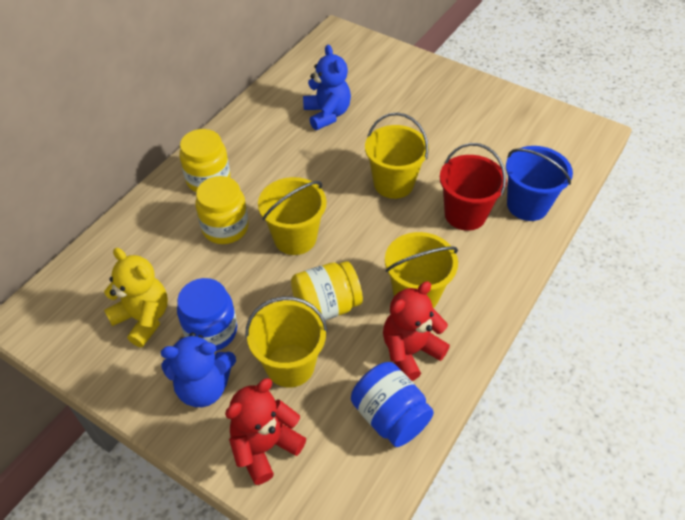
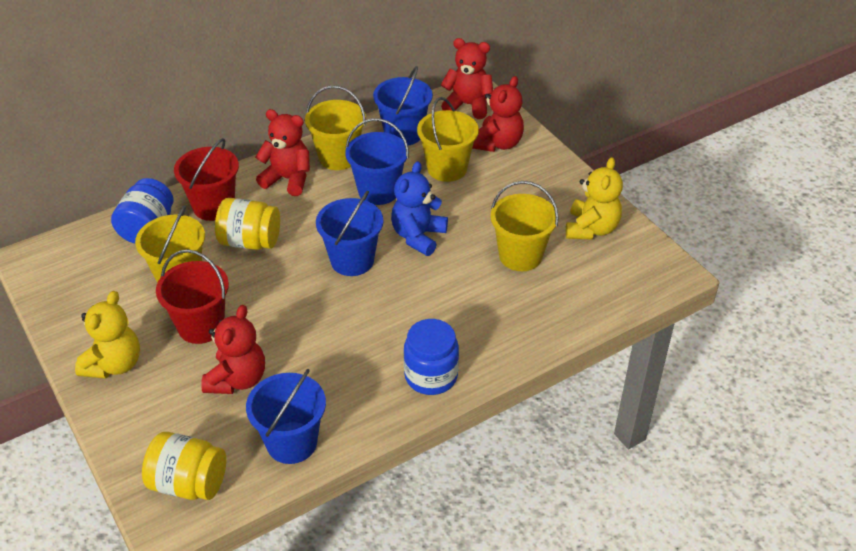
blue bucket: 1 -> 4
blue teddy bear: 2 -> 1
red bucket: 1 -> 2
red teddy bear: 2 -> 4
yellow jar: 3 -> 2
yellow teddy bear: 1 -> 2

